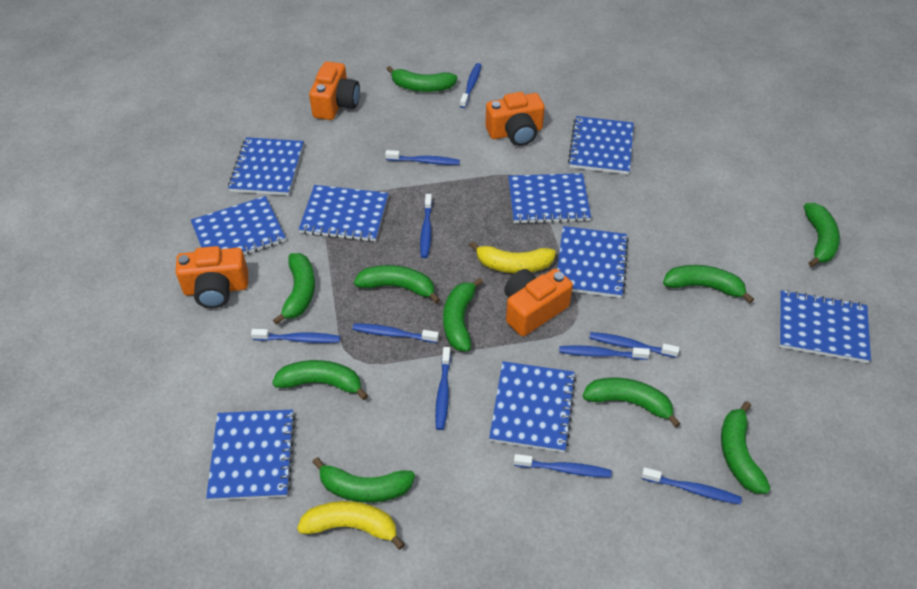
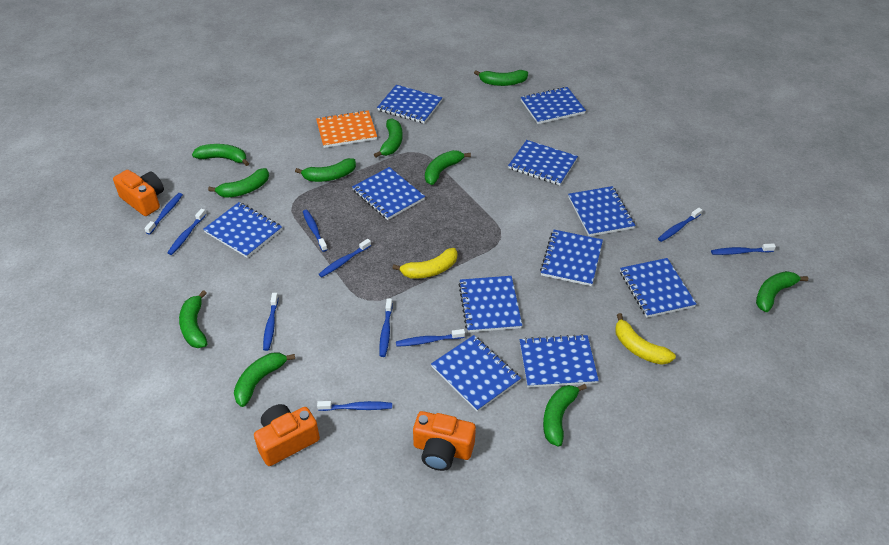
blue notebook: 9 -> 11
orange camera: 4 -> 3
orange notebook: 0 -> 1

